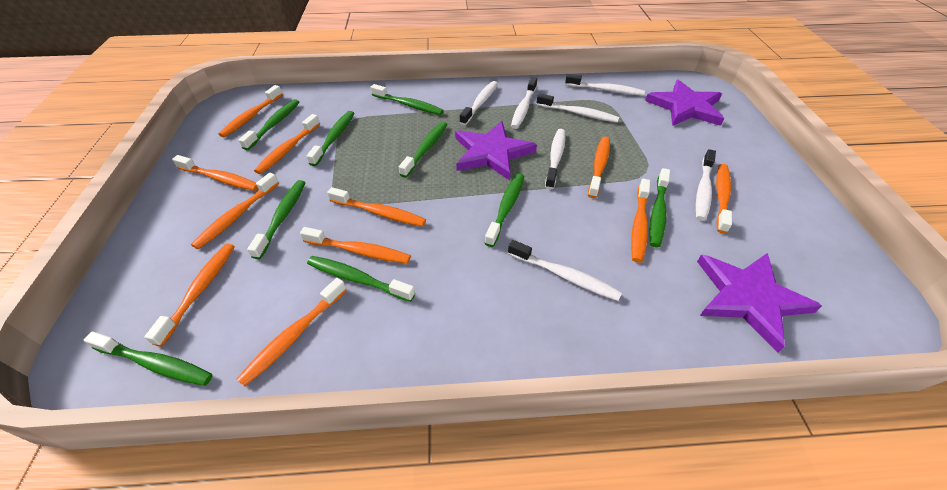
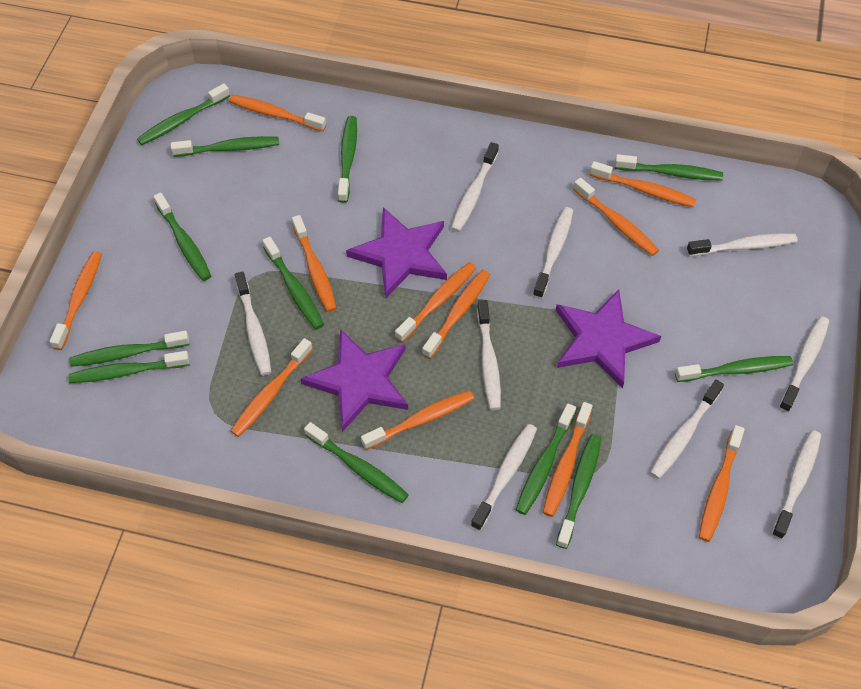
green toothbrush: 9 -> 12
white toothbrush: 7 -> 9

